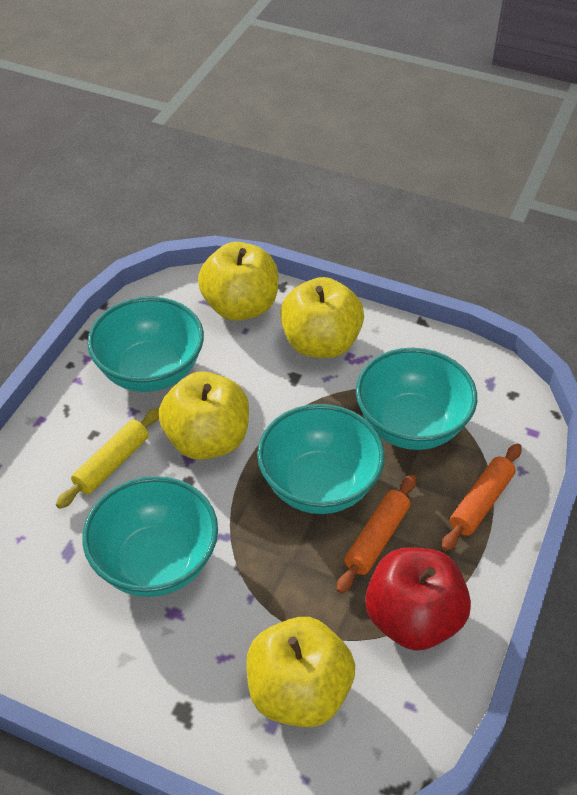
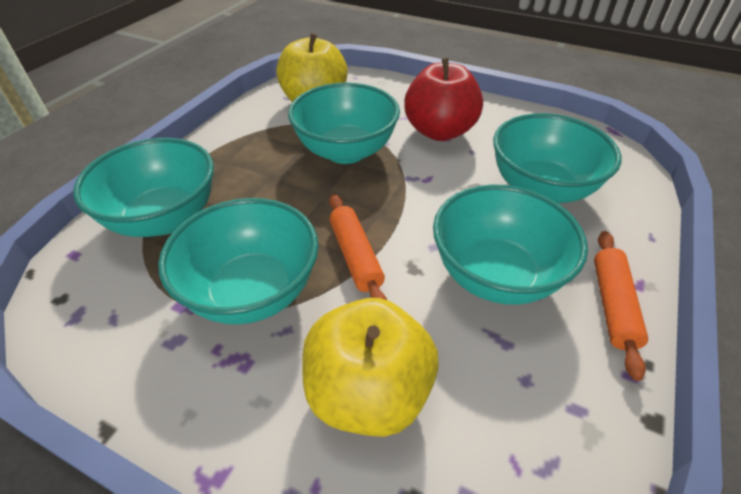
turquoise bowl: 4 -> 5
yellow apple: 4 -> 2
yellow rolling pin: 1 -> 0

